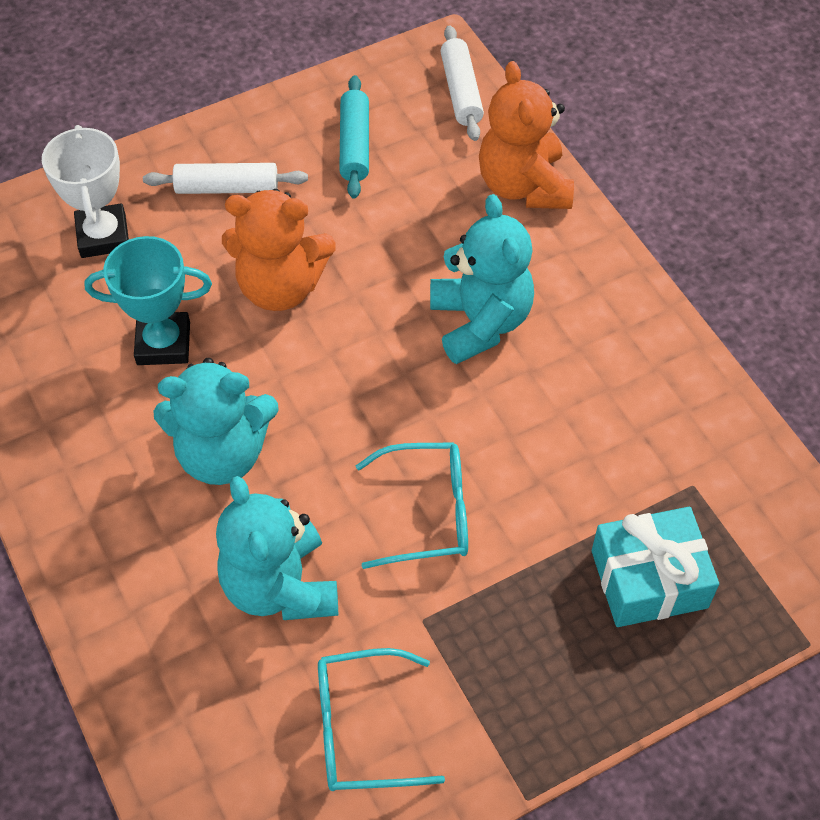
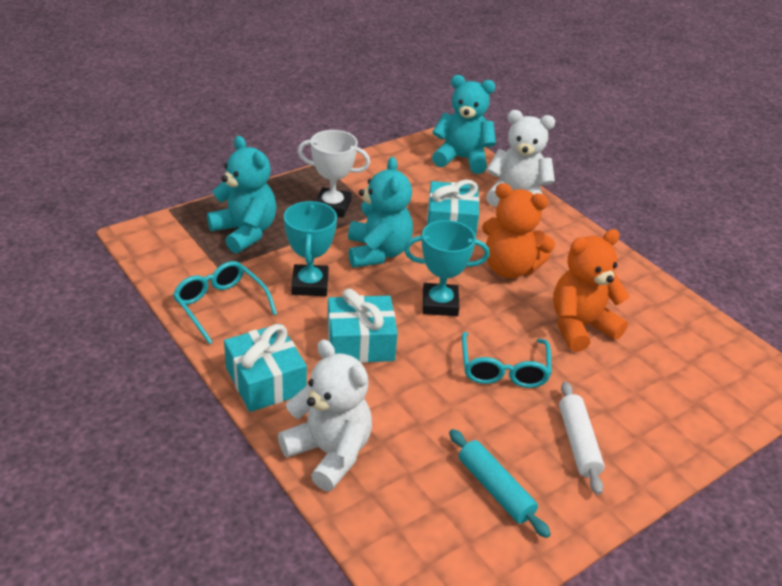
turquoise gift: 1 -> 3
turquoise trophy: 1 -> 2
white rolling pin: 2 -> 1
white teddy bear: 0 -> 2

